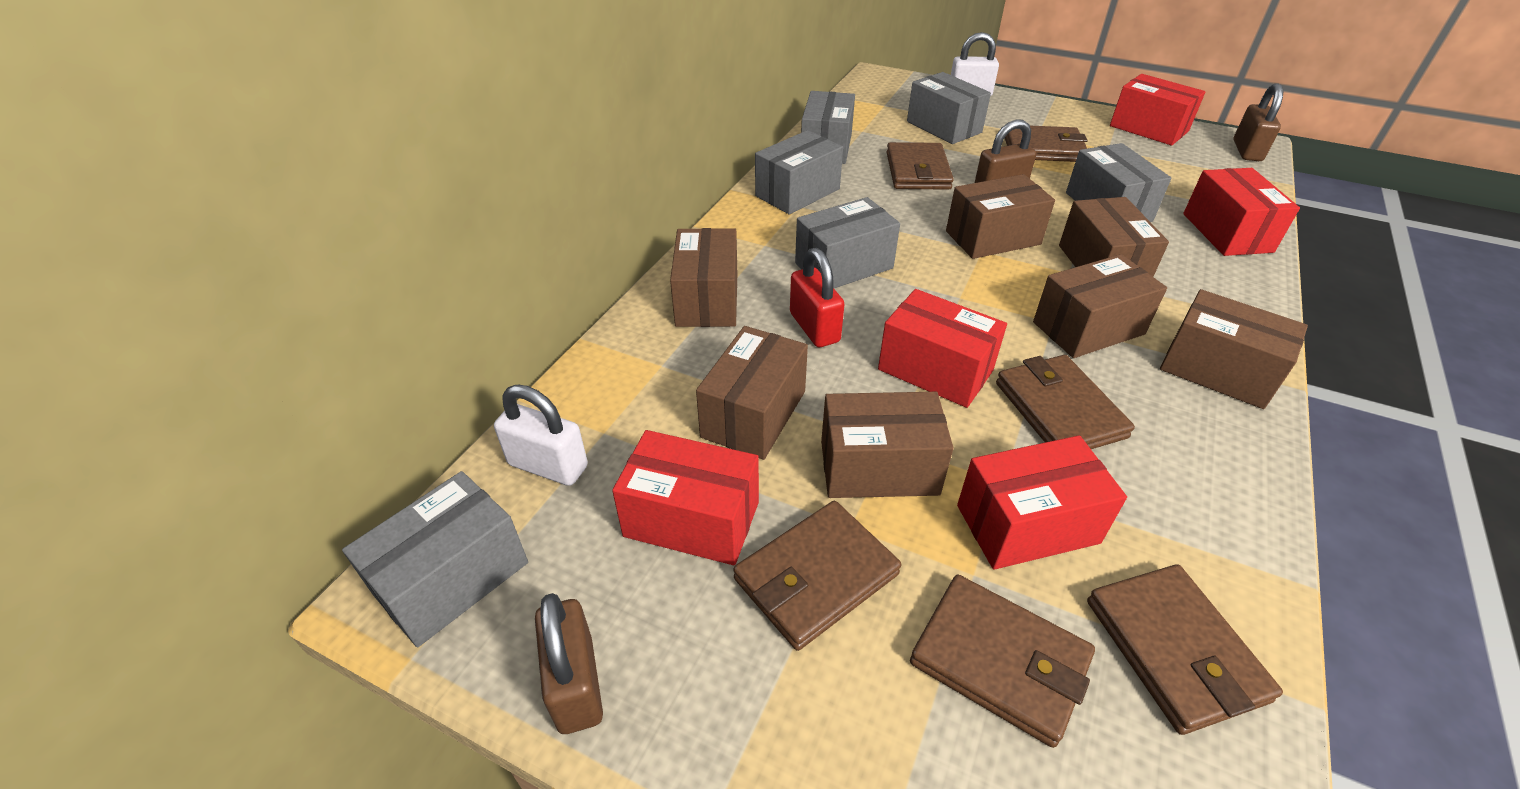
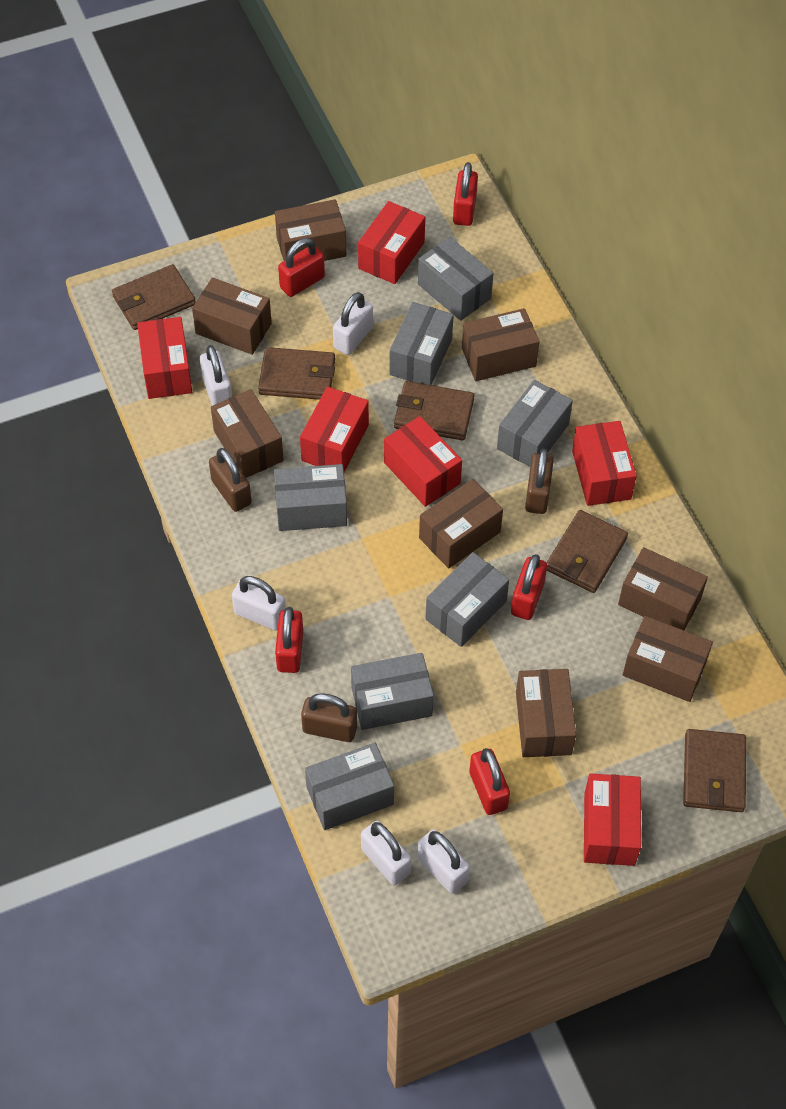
brown box: 7 -> 8
brown wallet: 6 -> 5
grey box: 6 -> 7
red box: 5 -> 6
red padlock: 1 -> 5
white padlock: 2 -> 5

